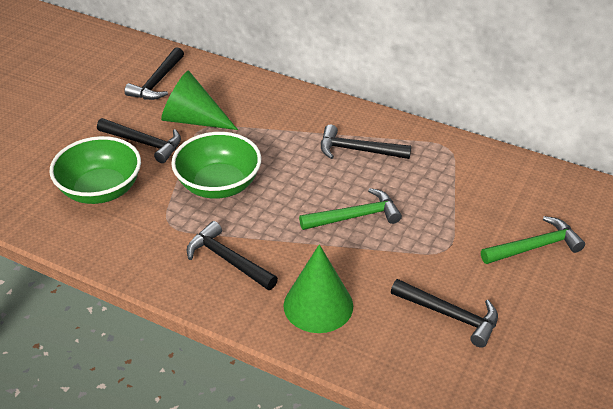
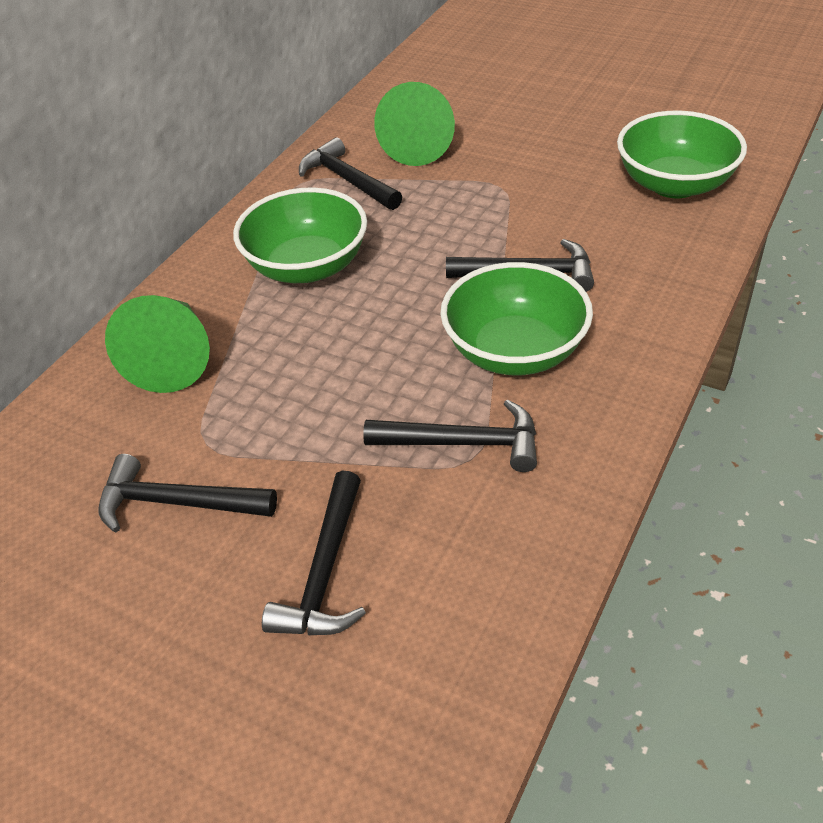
green bowl: 2 -> 3
green hammer: 2 -> 0

